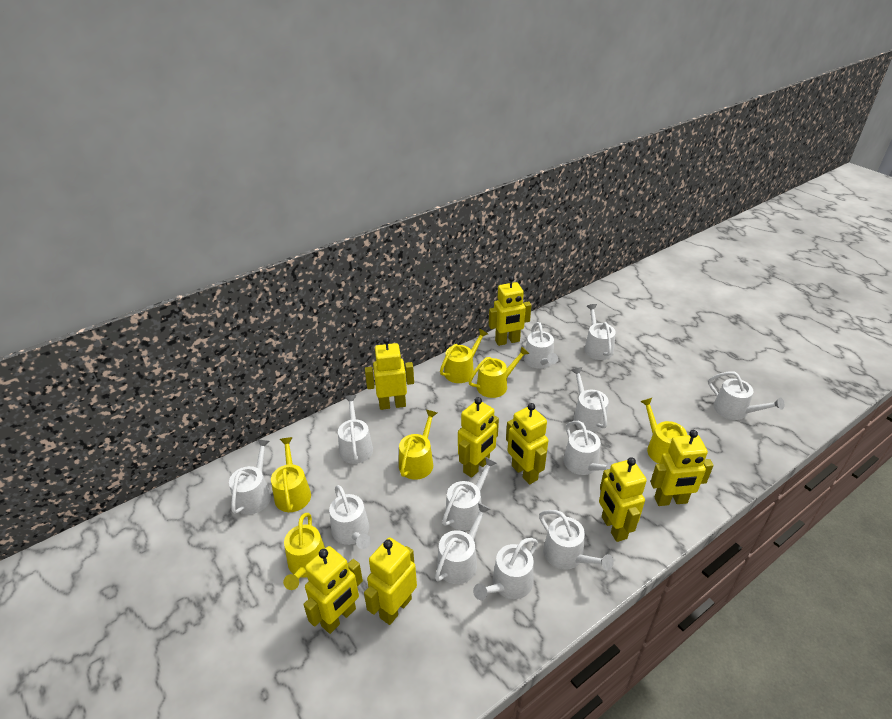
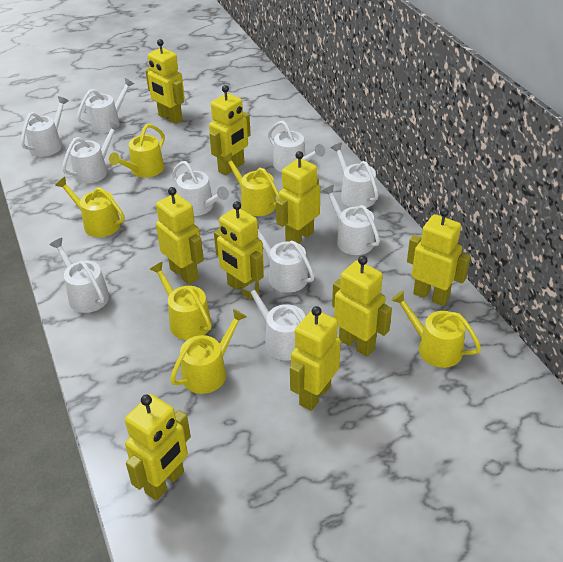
white watering can: 12 -> 10
yellow robot: 8 -> 9

